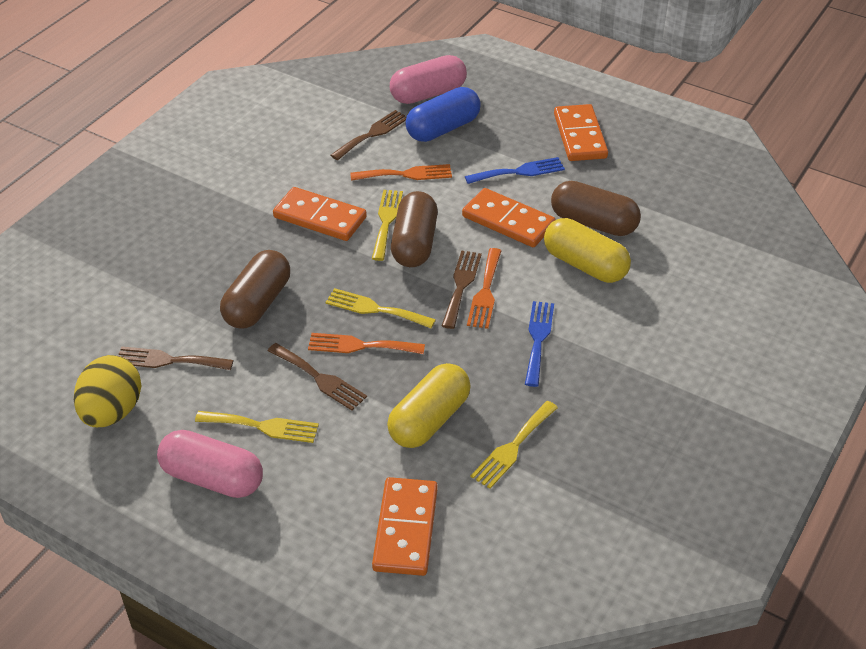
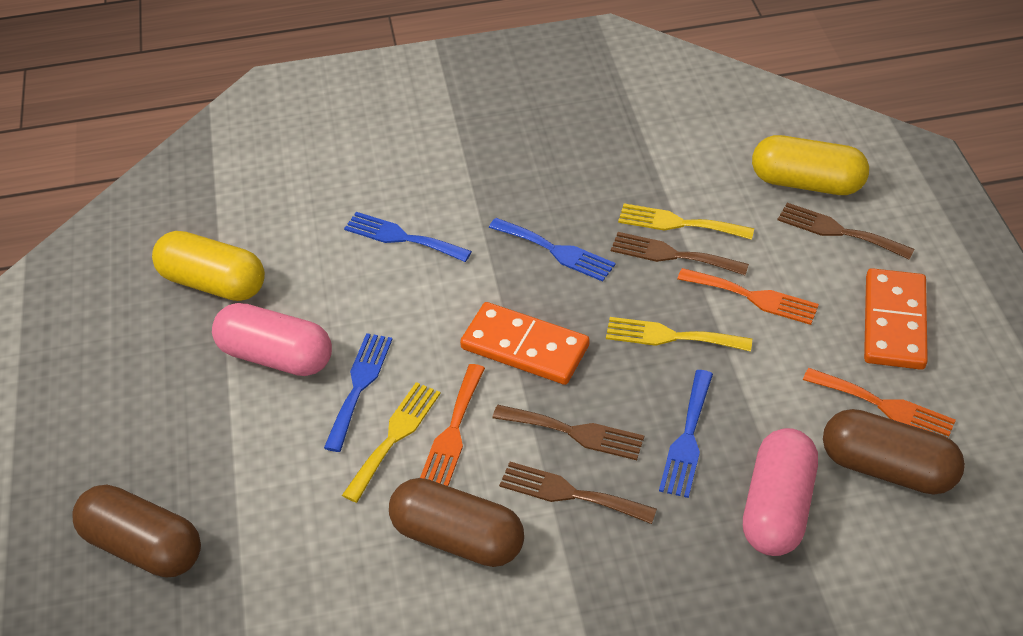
blue capsule: 1 -> 0
blue fork: 2 -> 4
orange domino: 4 -> 2
yellow egg: 1 -> 0
yellow fork: 4 -> 3

